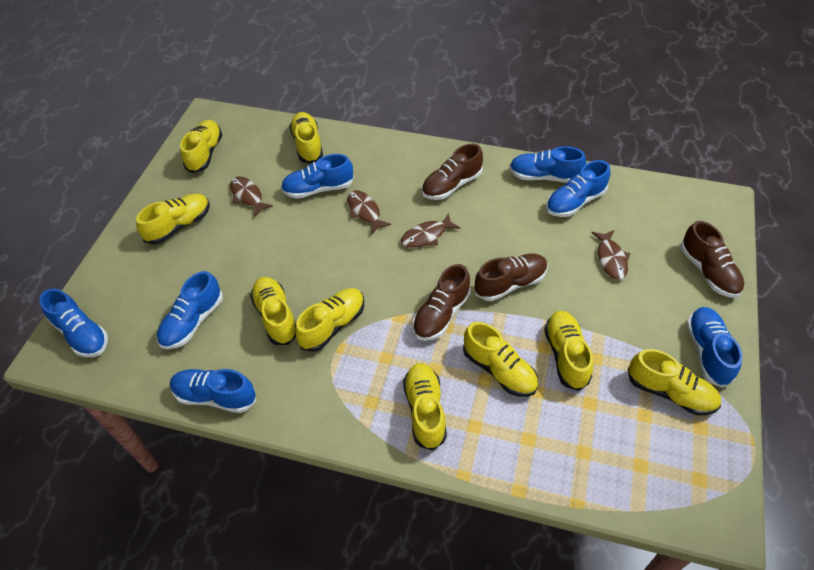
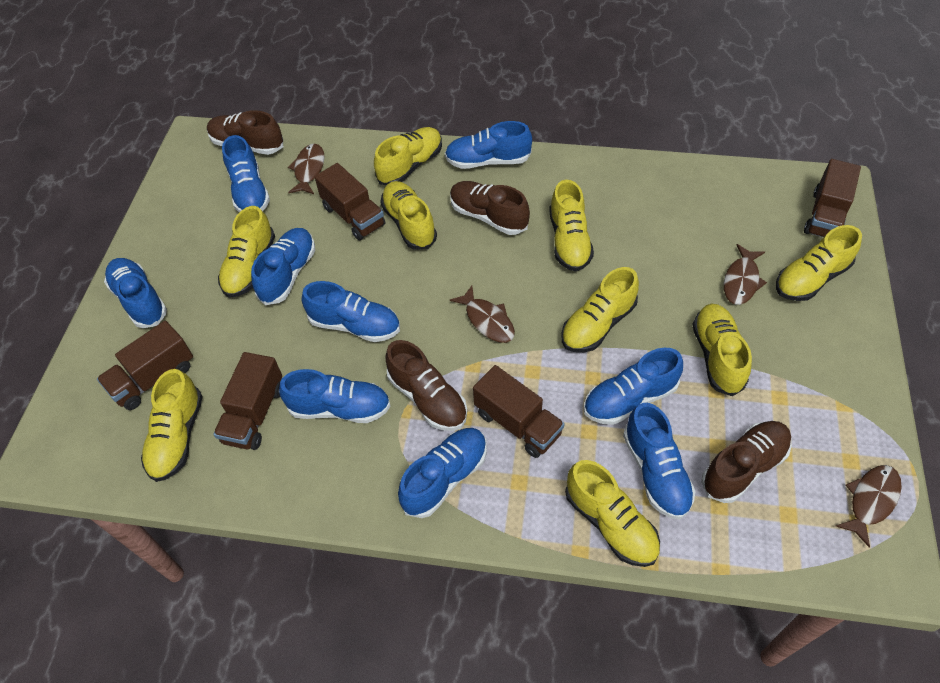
blue shoe: 7 -> 9
brown truck: 0 -> 5

